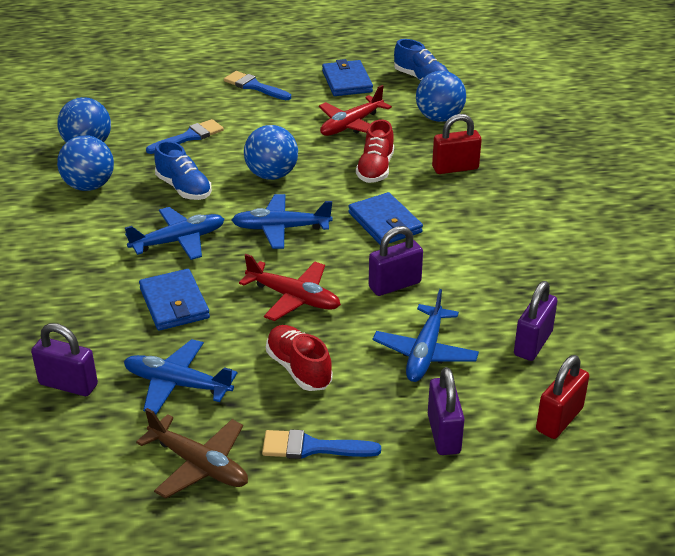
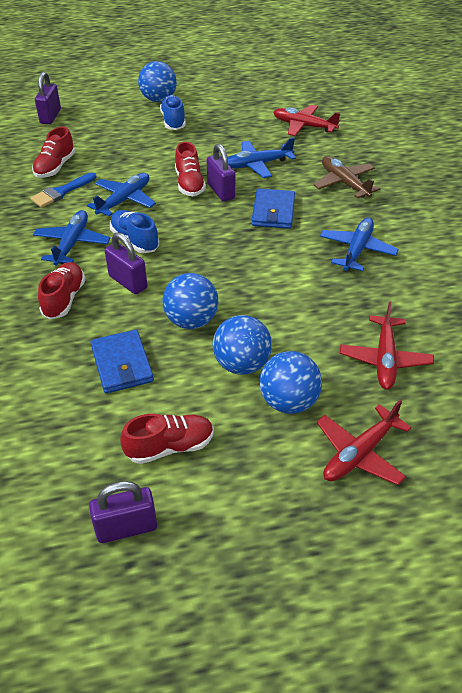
blue brush: 3 -> 1
blue wallet: 3 -> 2
red padlock: 2 -> 0
red plane: 2 -> 3
red shoe: 2 -> 4

